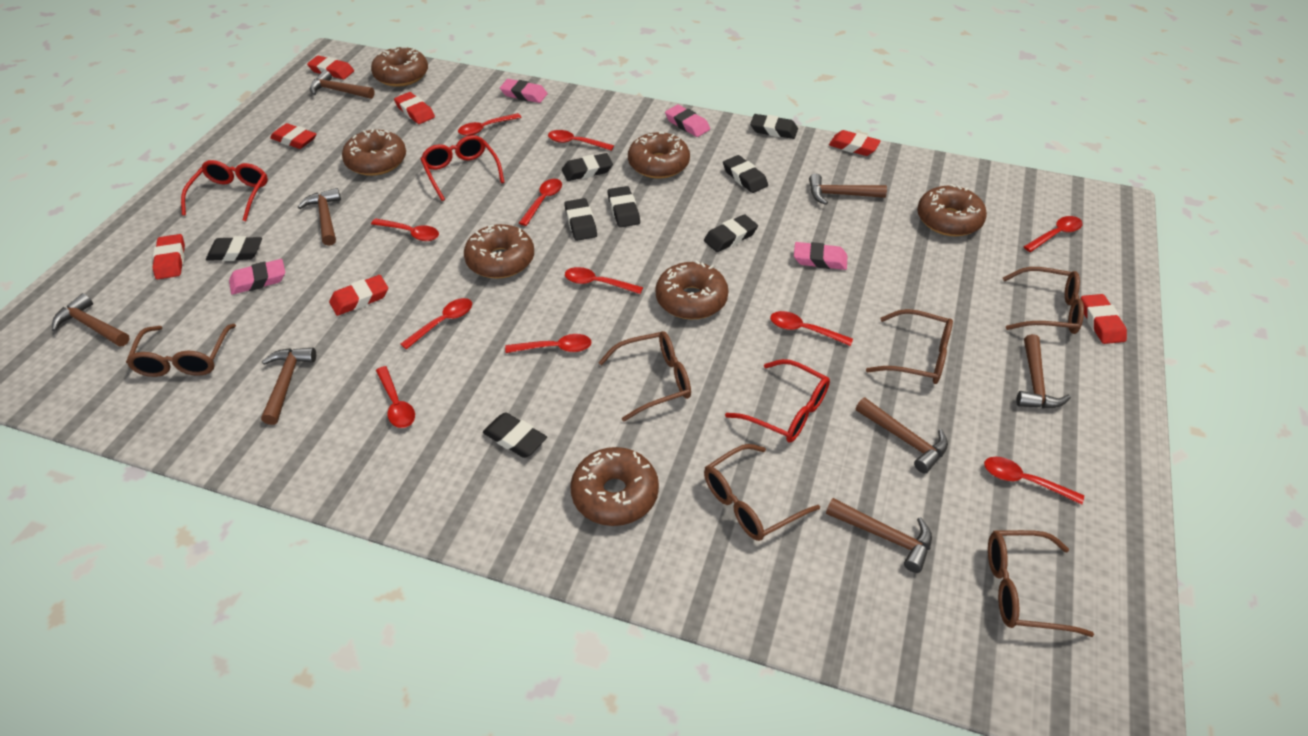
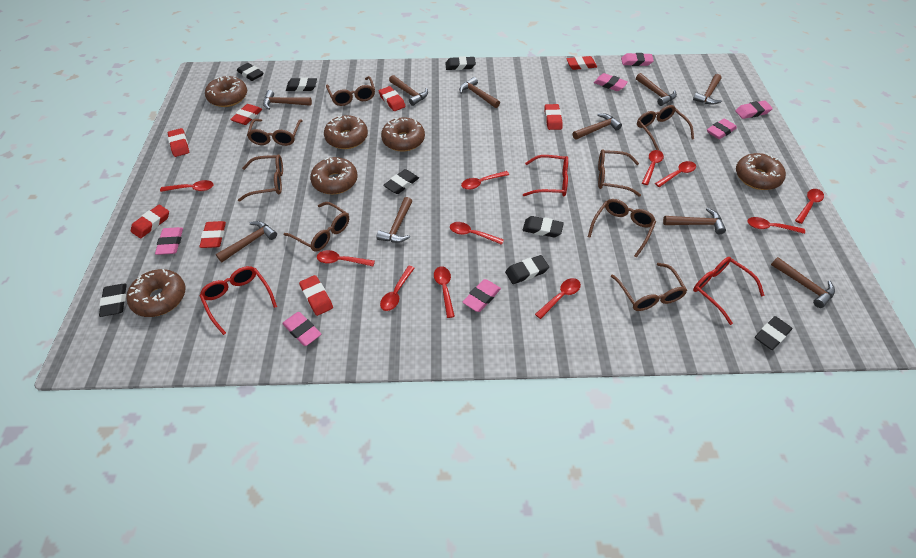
brown donut: 7 -> 6
brown glasses: 6 -> 8
brown hammer: 8 -> 10
pink eraser: 4 -> 7
red eraser: 7 -> 8

